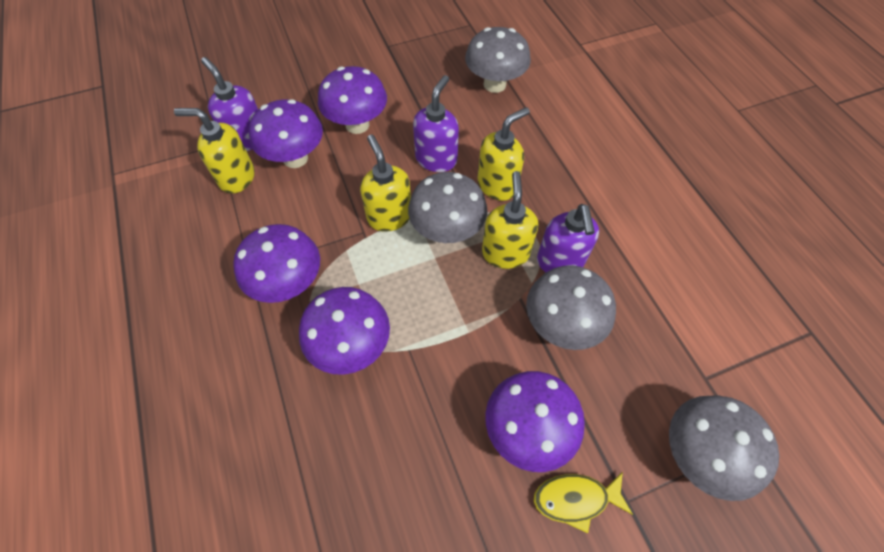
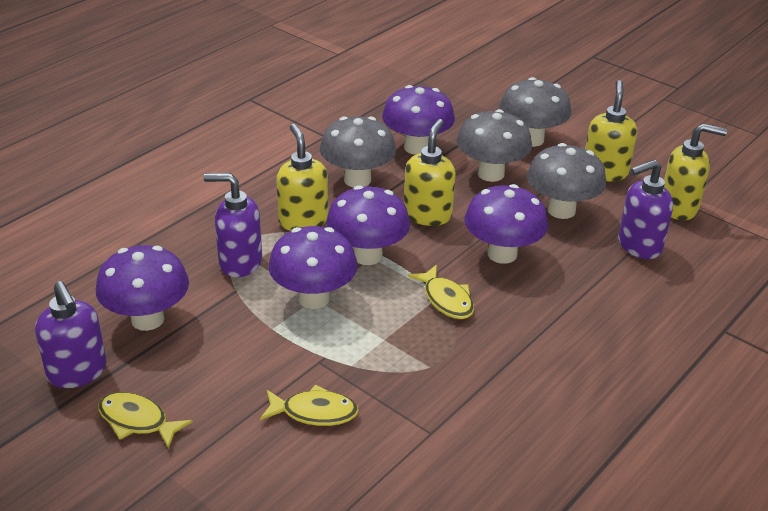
yellow fish: 1 -> 3

